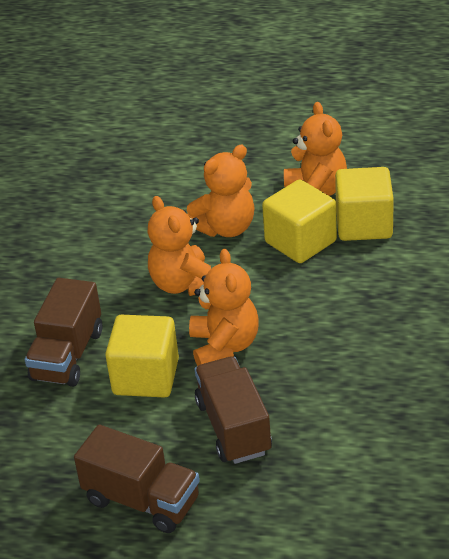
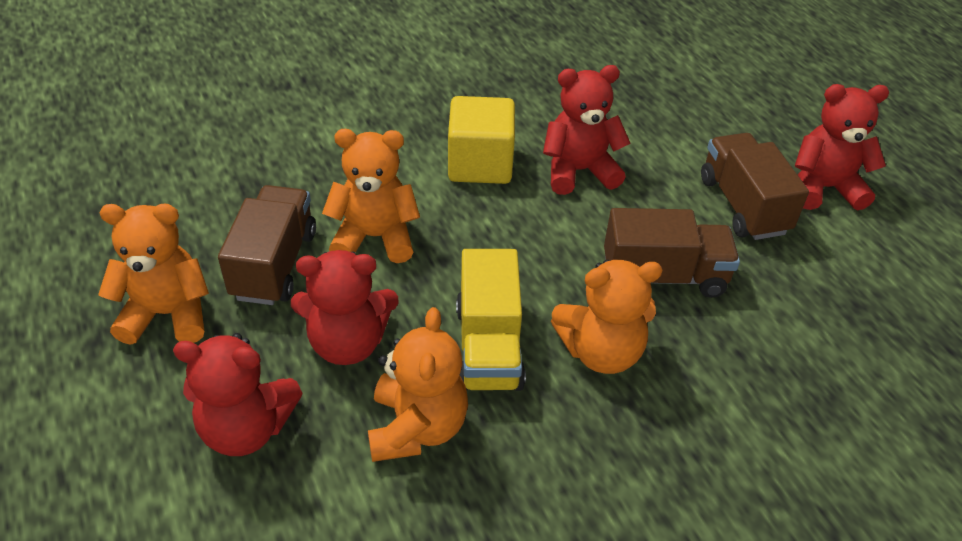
red teddy bear: 0 -> 4
yellow cube: 3 -> 1
yellow truck: 0 -> 1

